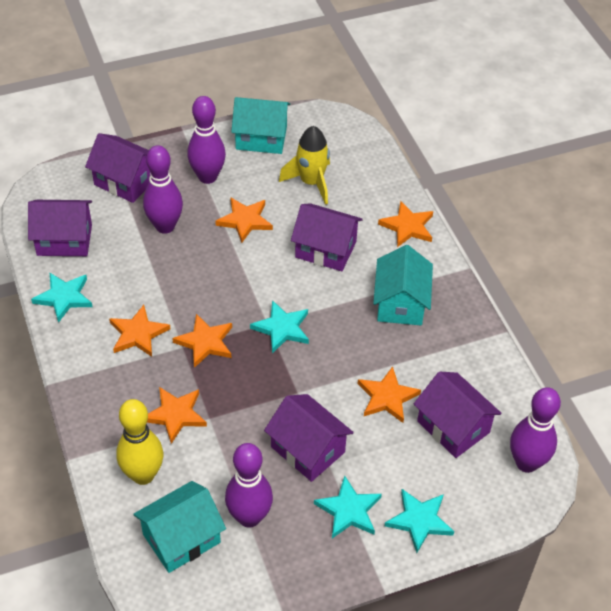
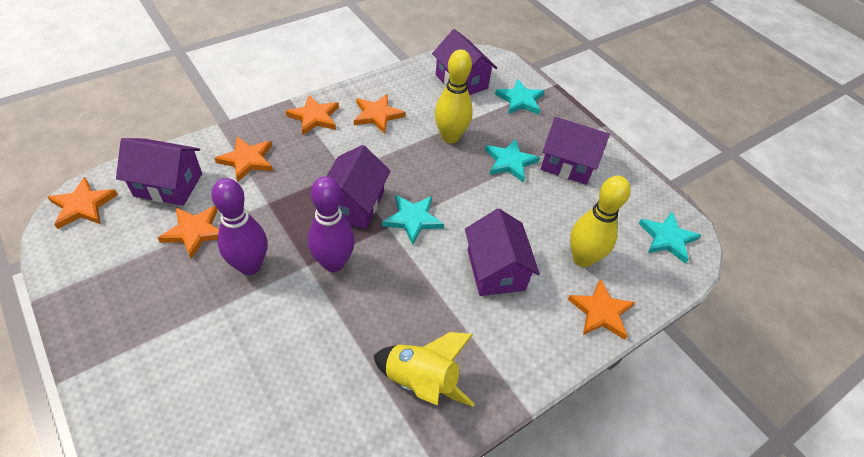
purple bowling pin: 4 -> 2
turquoise house: 3 -> 0
yellow bowling pin: 1 -> 2

